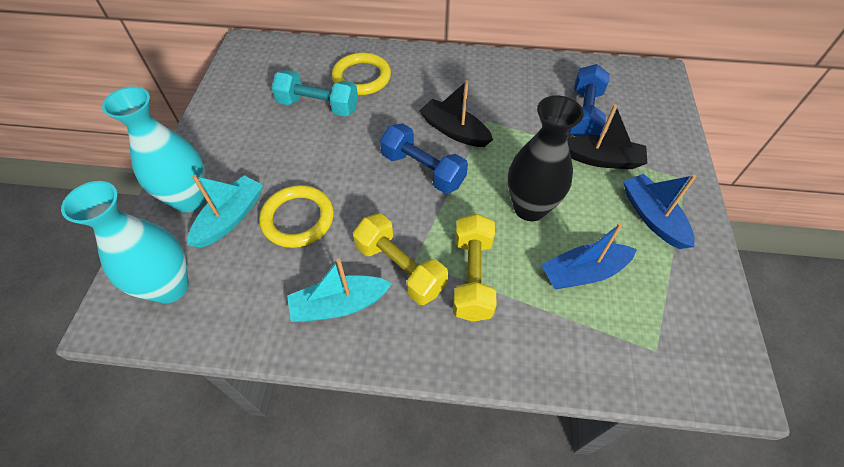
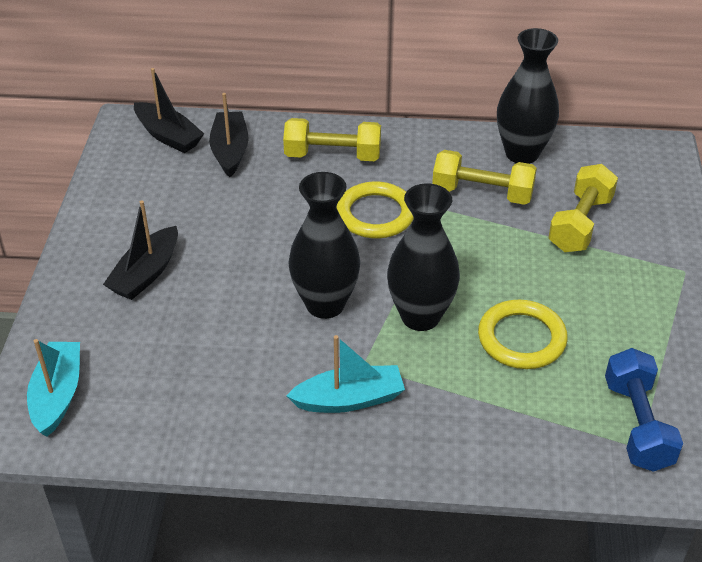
black boat: 2 -> 3
black vase: 1 -> 3
blue boat: 2 -> 0
blue dumbbell: 2 -> 1
turquoise dumbbell: 1 -> 0
turquoise vase: 2 -> 0
yellow dumbbell: 2 -> 3

